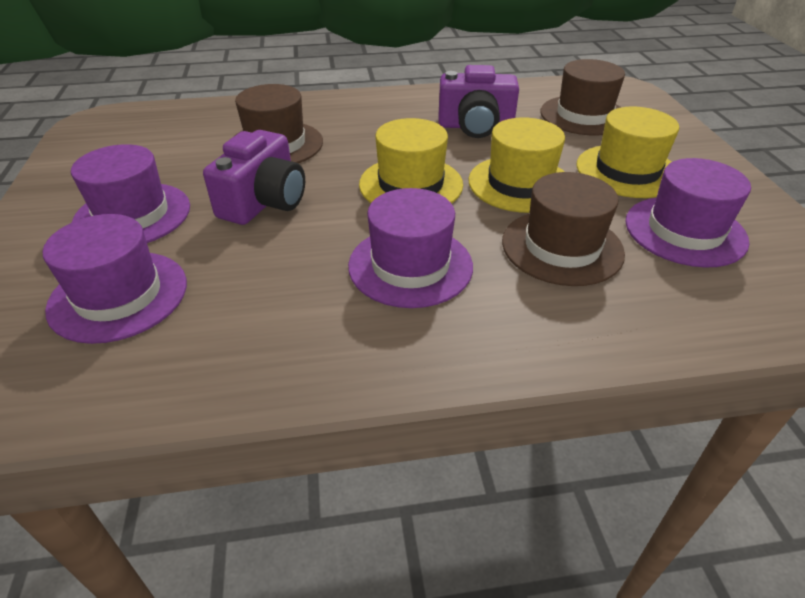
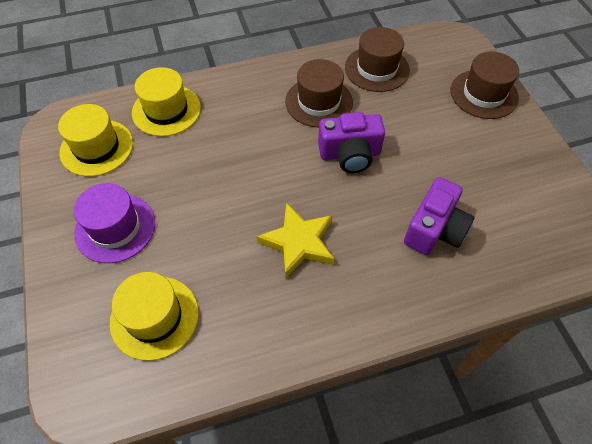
purple hat: 4 -> 1
yellow star: 0 -> 1

